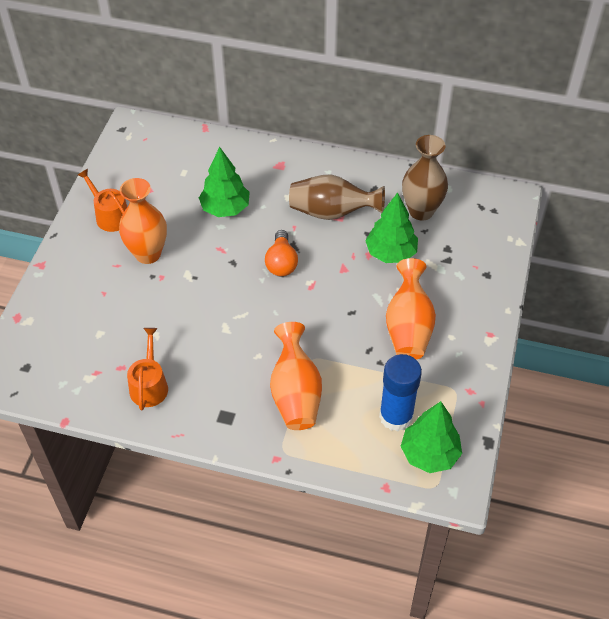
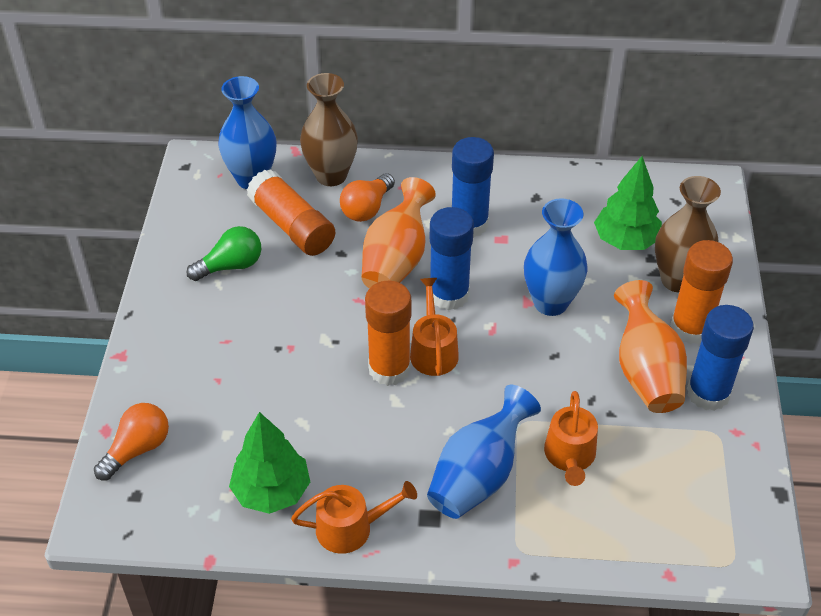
blue glue stick: 1 -> 3
blue vase: 0 -> 3
green light bulb: 0 -> 1
green tree: 3 -> 2
orange glue stick: 0 -> 3
orange light bulb: 1 -> 2
orange vase: 3 -> 2
orange watering can: 2 -> 3

